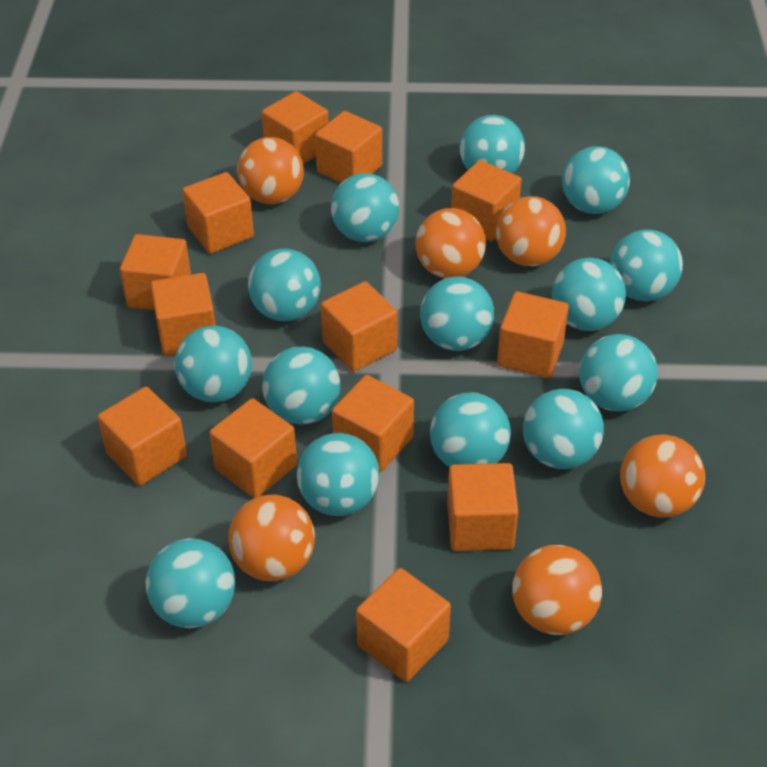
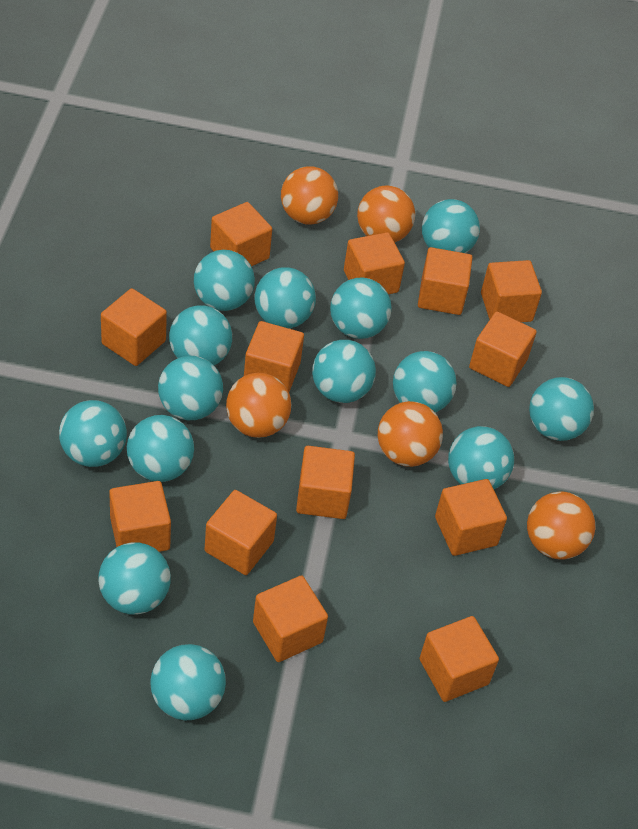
orange ball: 6 -> 5

